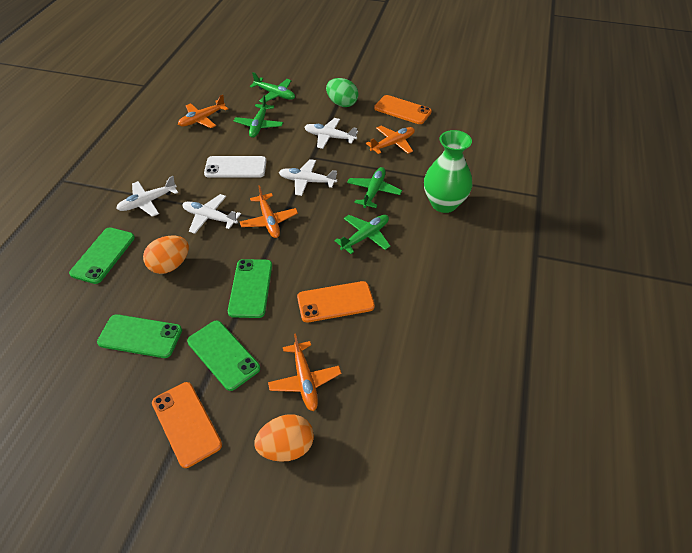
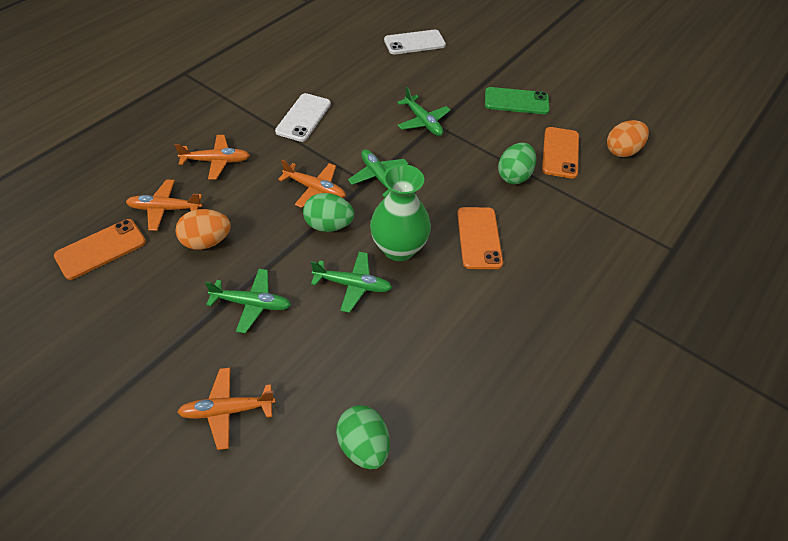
green egg: 1 -> 3
green phone: 4 -> 1
white phone: 1 -> 2
white plane: 4 -> 0

